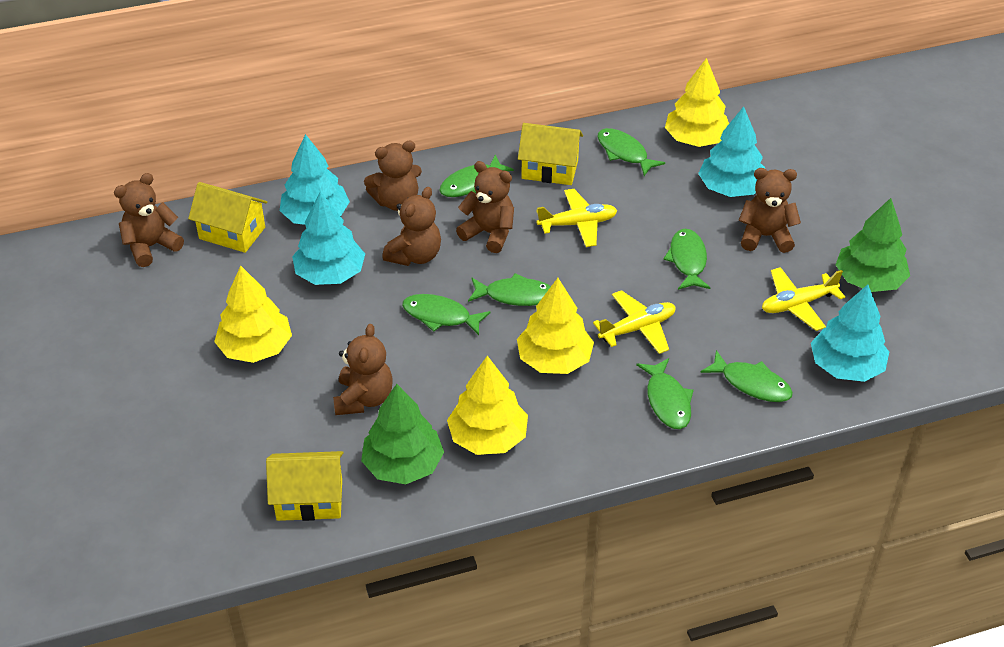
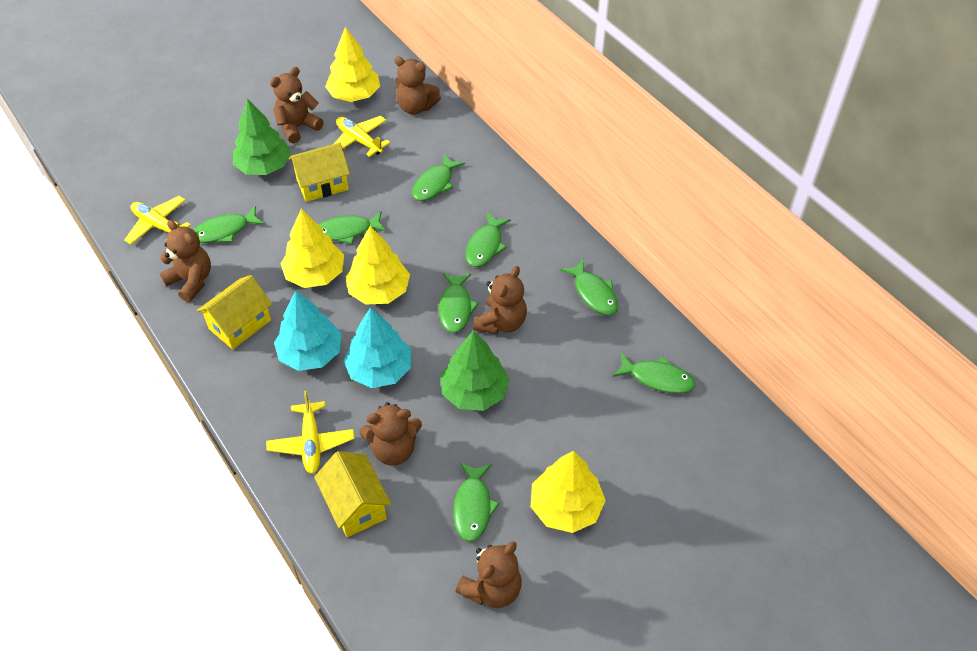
green fish: 7 -> 8
turquoise tree: 4 -> 2

